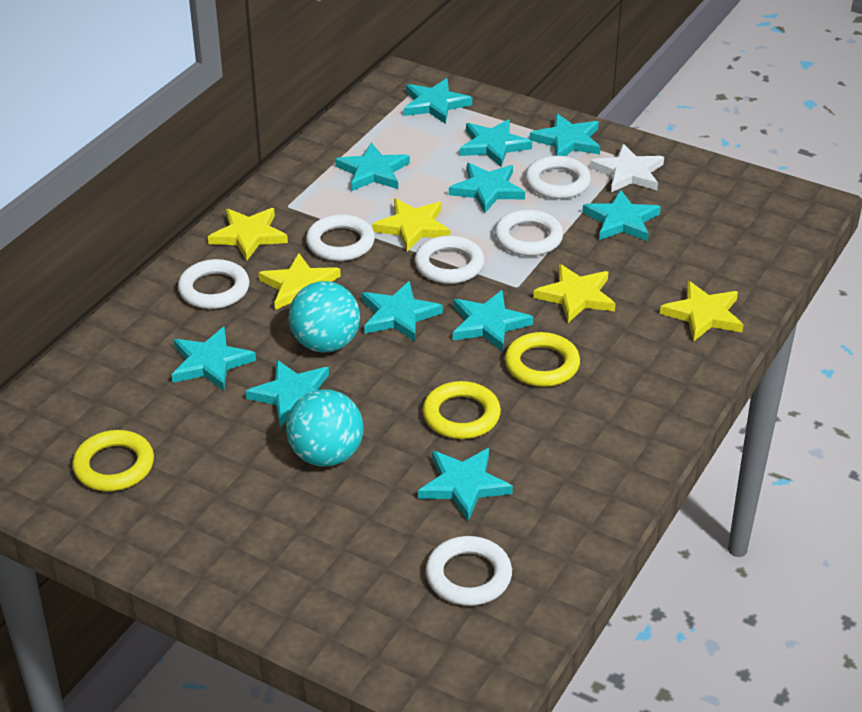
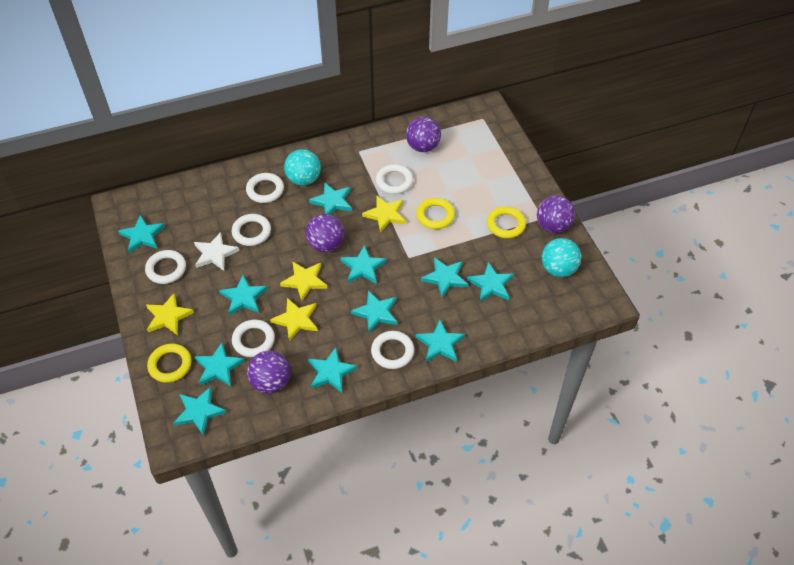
purple ball: 0 -> 4
yellow star: 5 -> 4

